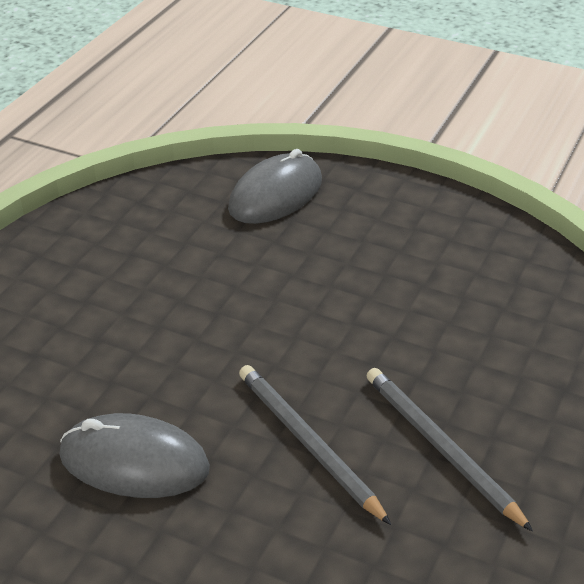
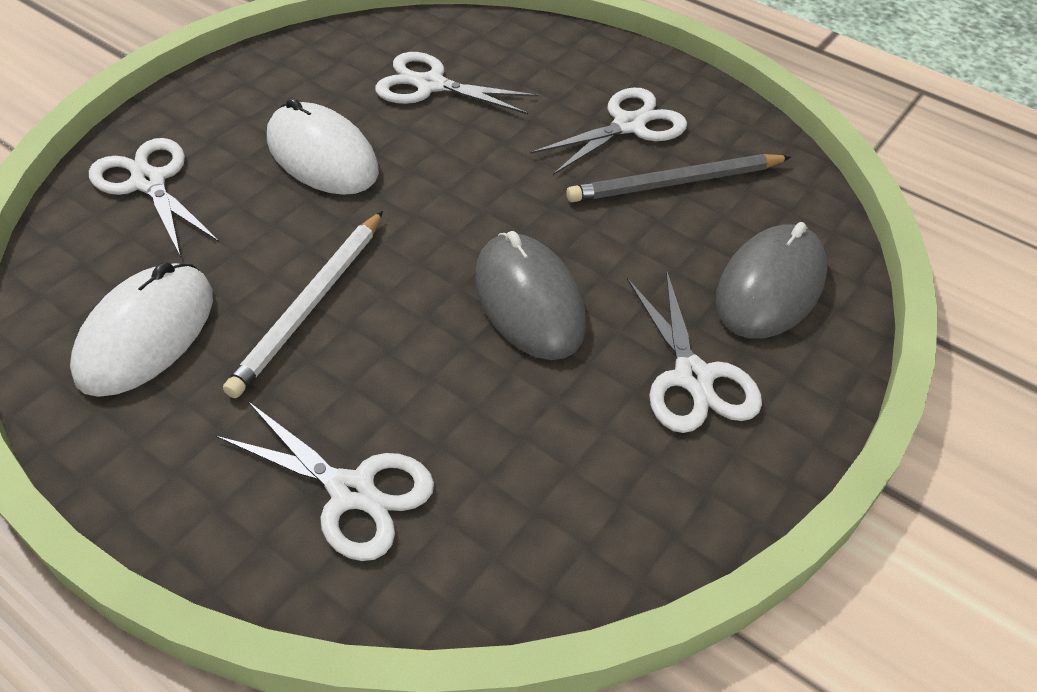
grey pencil: 2 -> 1
white mouse: 0 -> 2
white pencil: 0 -> 1
white scissors: 0 -> 5

